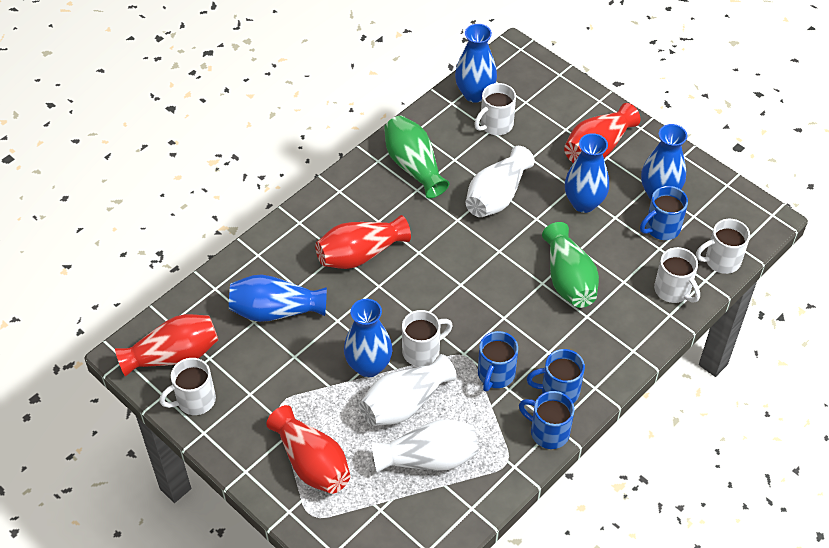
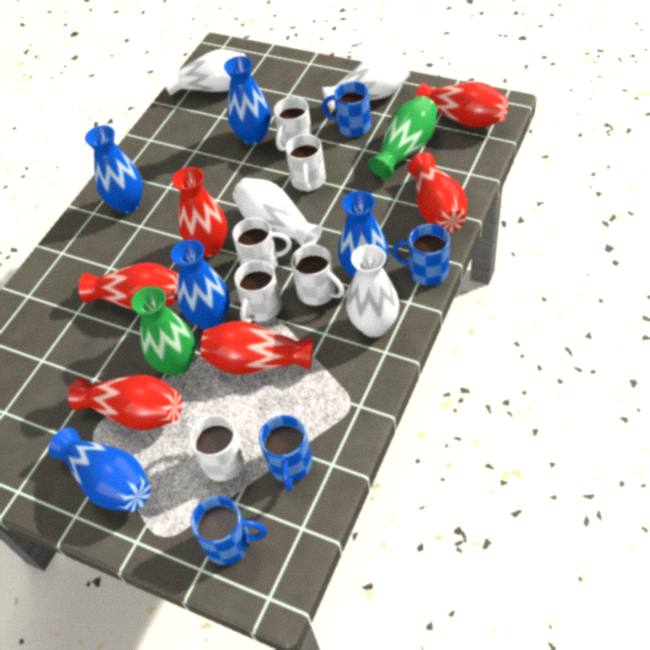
red vase: 4 -> 6
white mug: 5 -> 6
white vase: 3 -> 4

